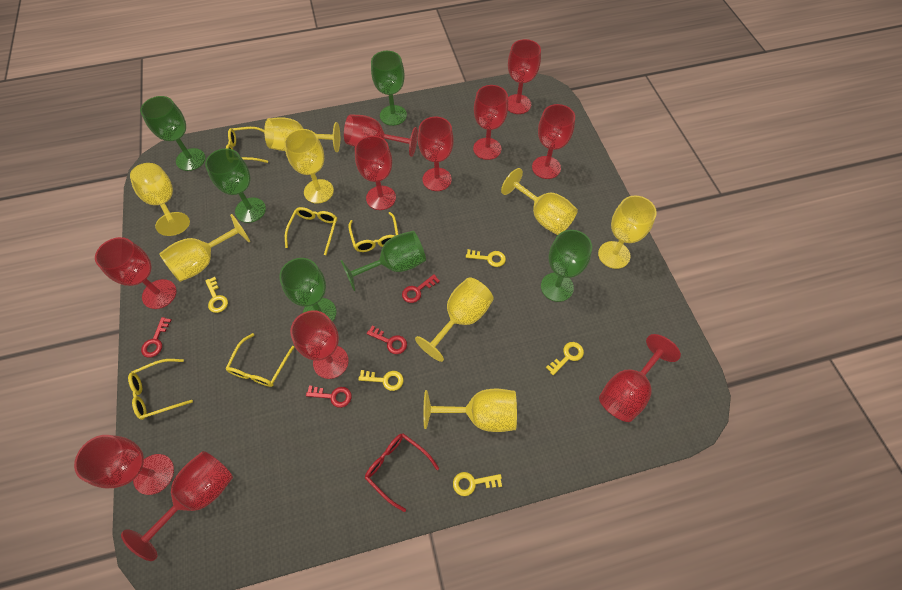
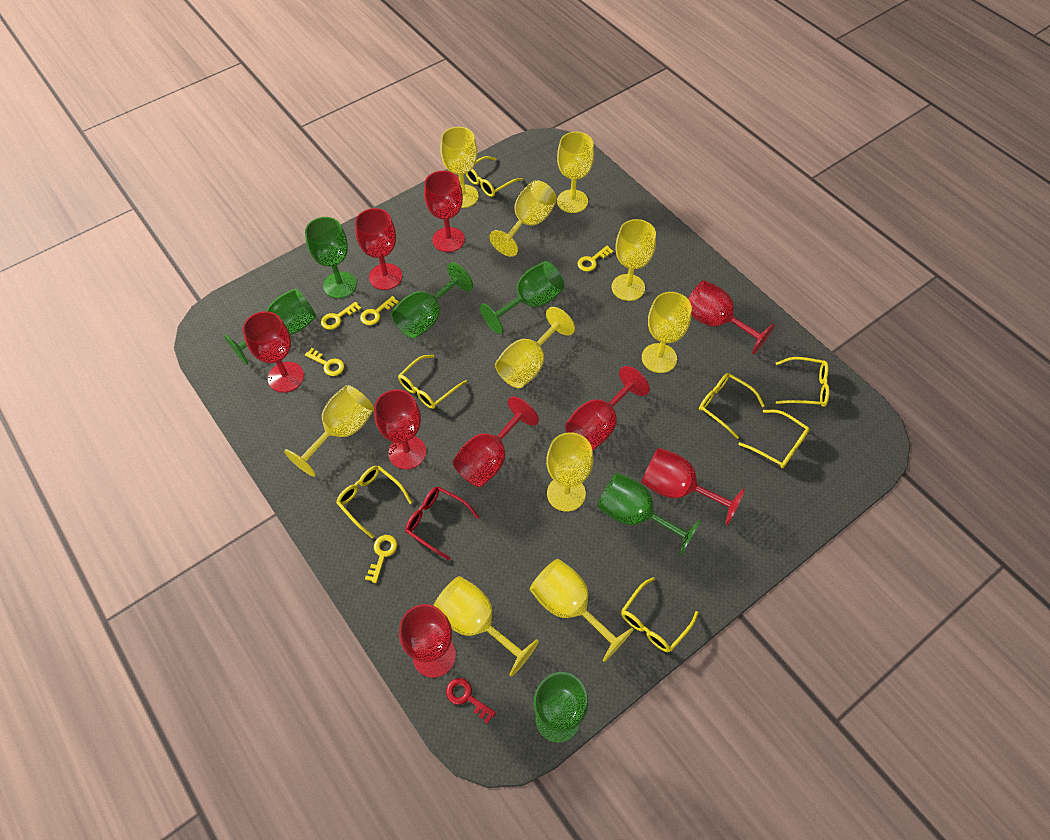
red goblet: 11 -> 9
red key: 4 -> 1
yellow glasses: 5 -> 7
yellow goblet: 8 -> 10

